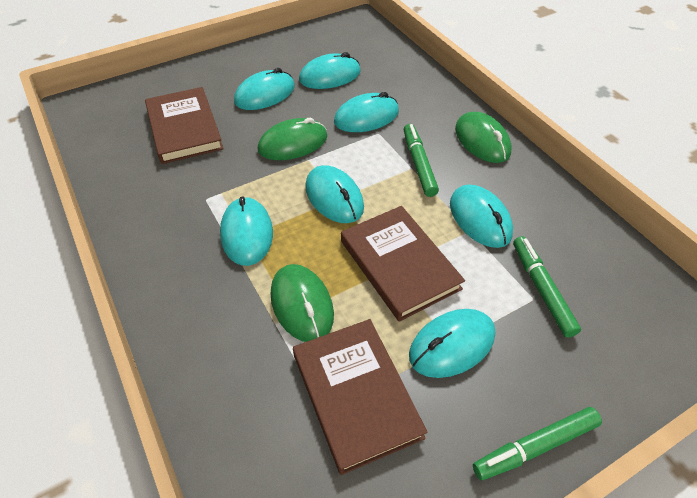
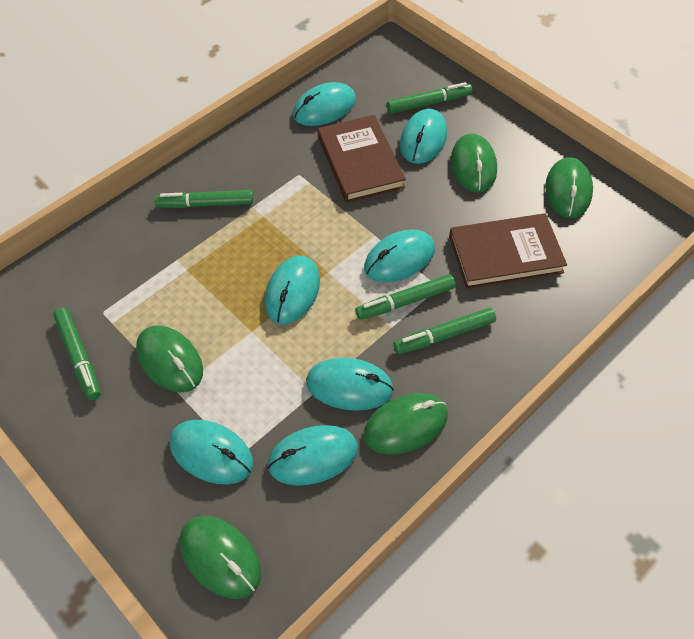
brown book: 3 -> 2
green marker: 3 -> 5
green mouse: 3 -> 5

